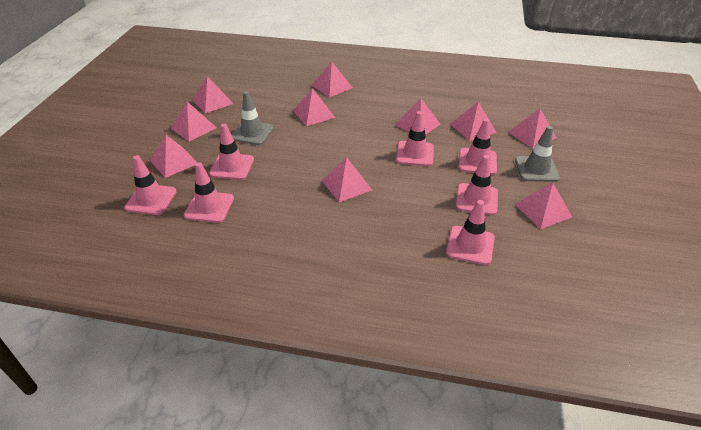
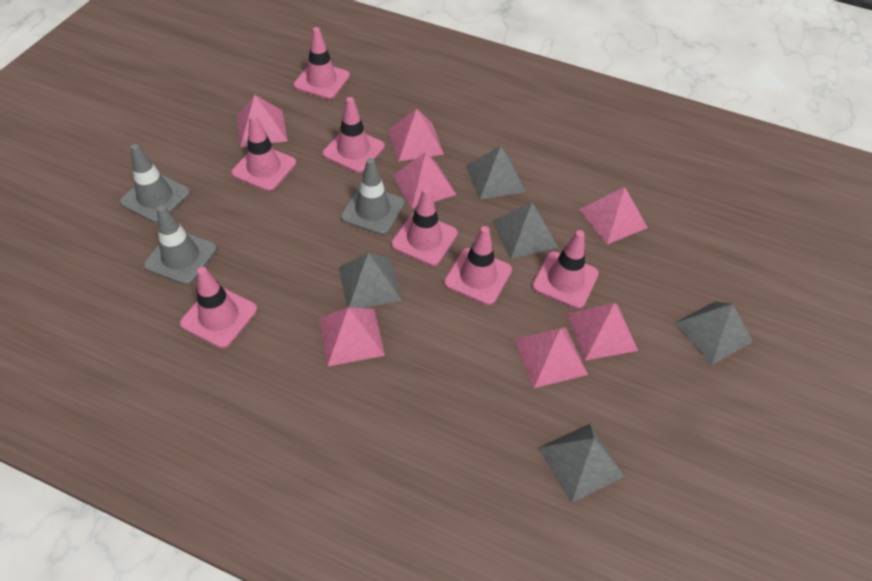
grey pyramid: 0 -> 5
grey traffic cone: 2 -> 3
pink pyramid: 10 -> 7

